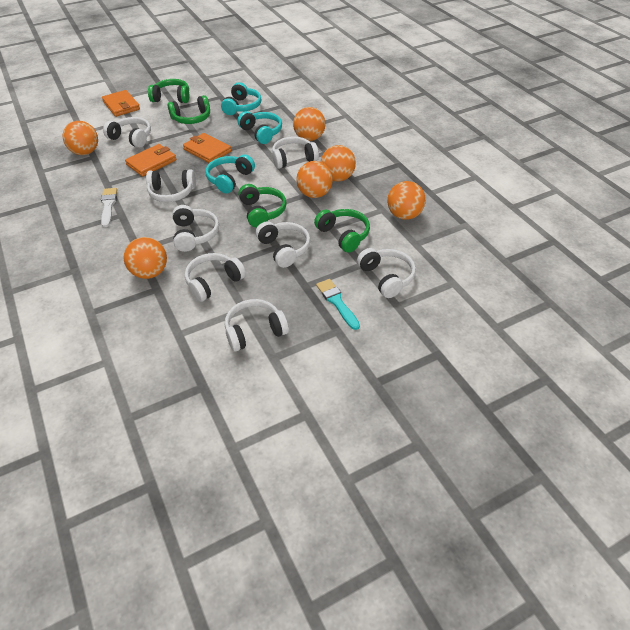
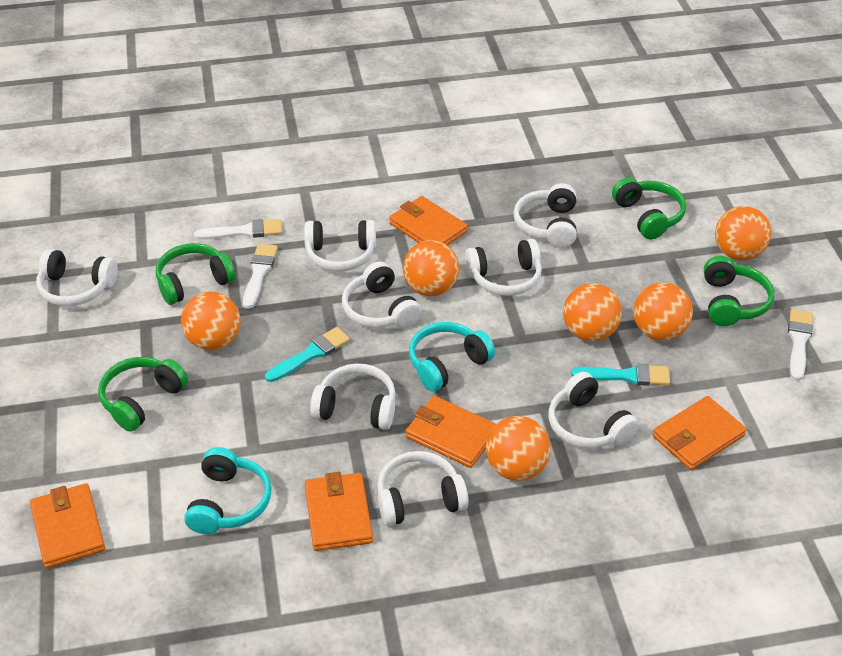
orange wallet: 3 -> 5
turquoise brush: 1 -> 2
turquoise headphones: 3 -> 2
white brush: 1 -> 3

